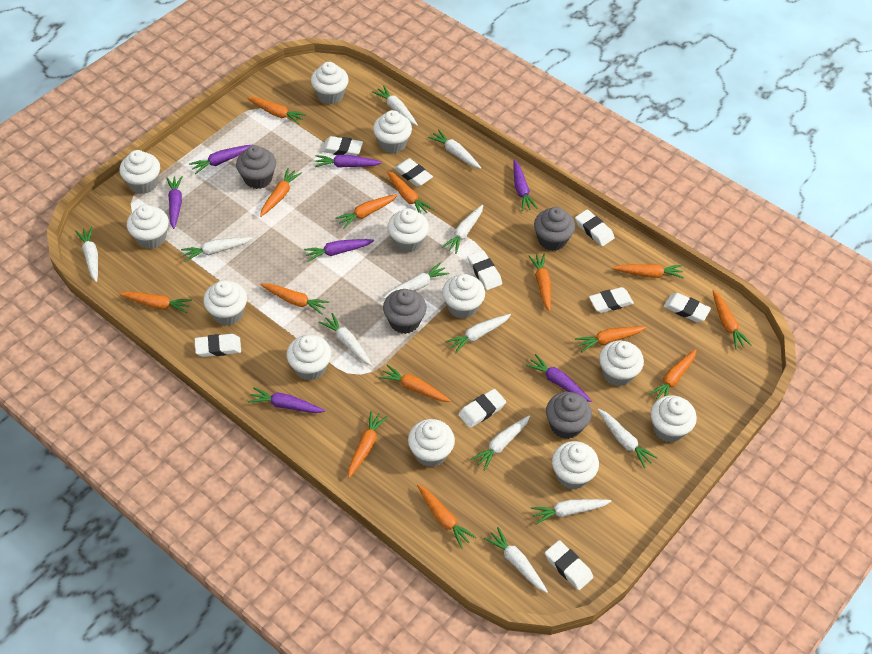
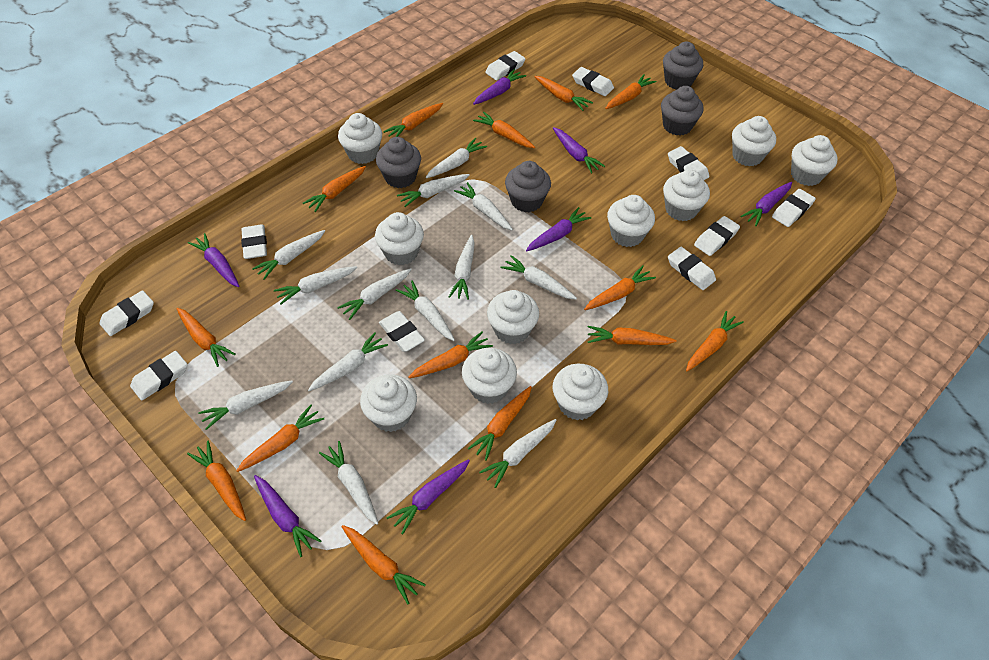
white carrot: 12 -> 13
white cupcake: 12 -> 10
white eraser: 9 -> 10

